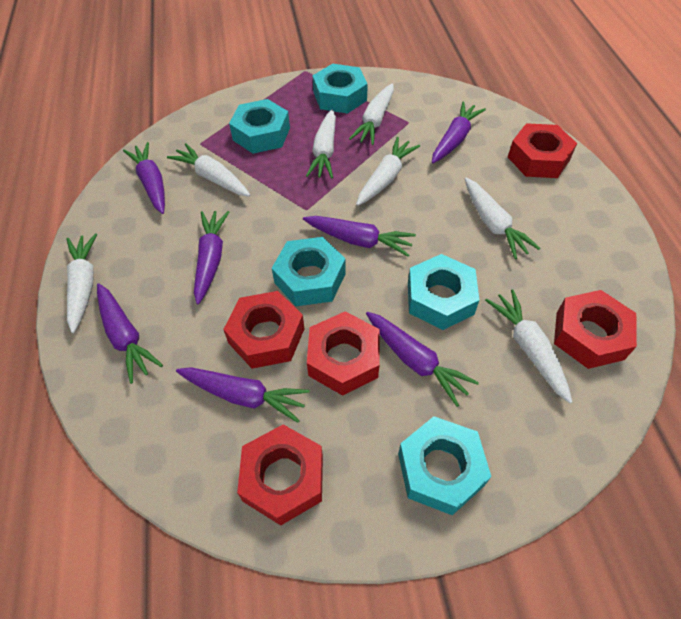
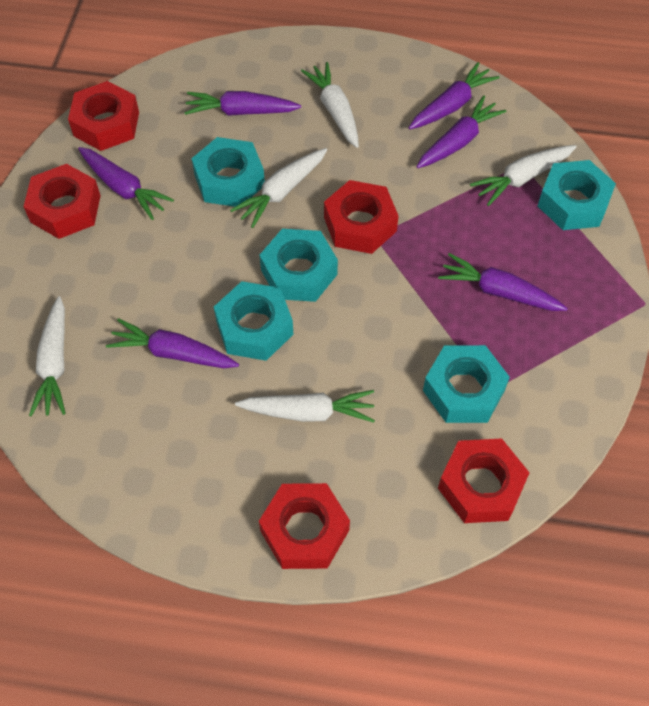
purple carrot: 7 -> 6
white carrot: 7 -> 5

